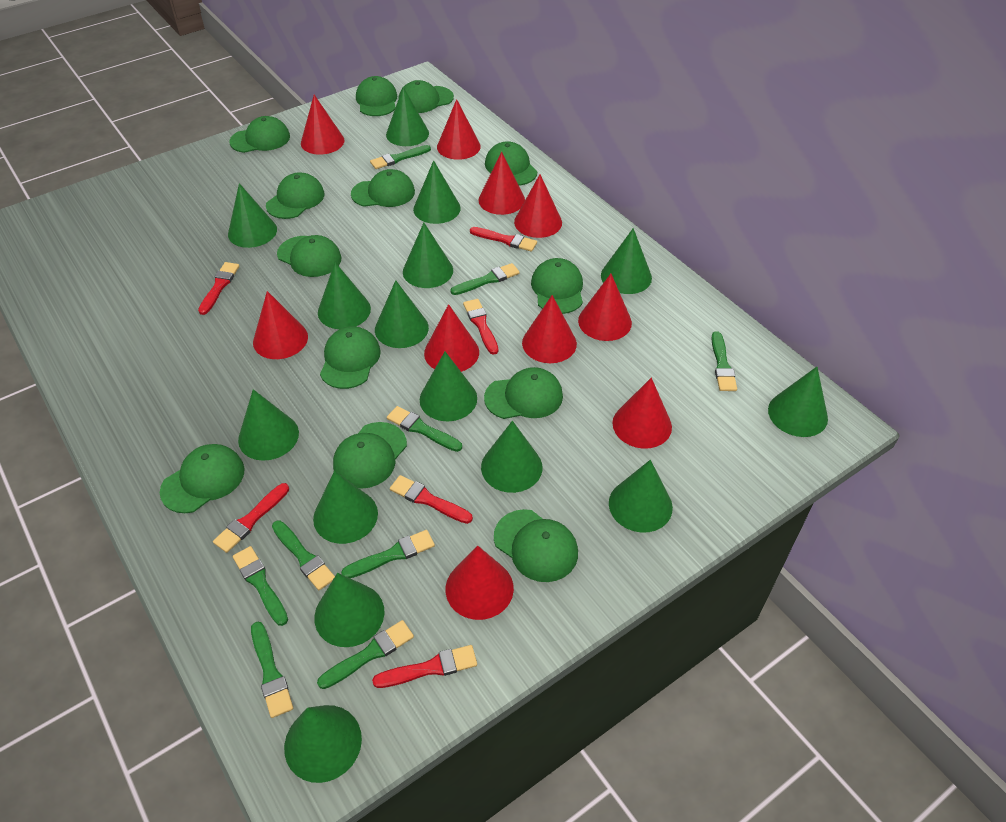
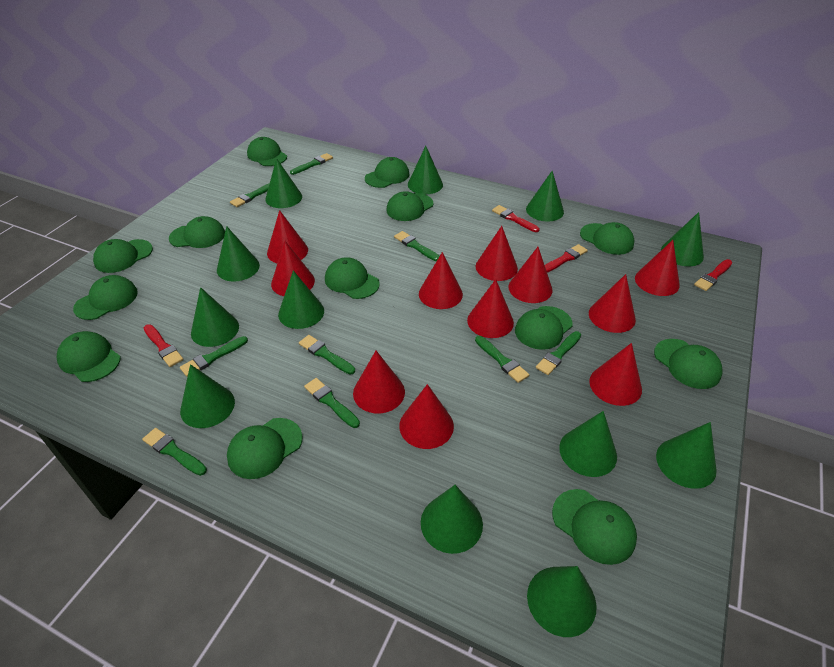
green cone: 15 -> 12
red brush: 6 -> 4
red cone: 10 -> 11

